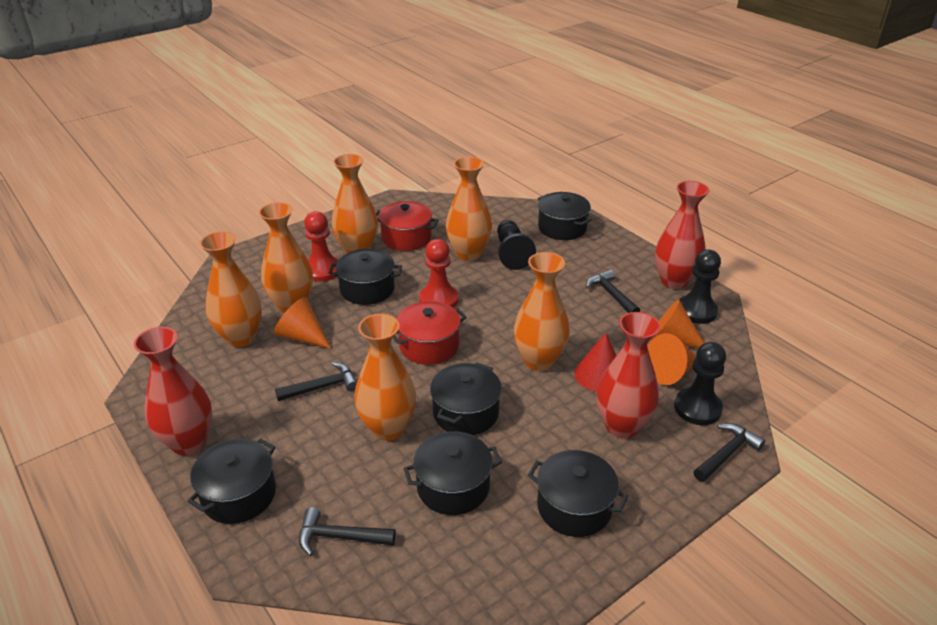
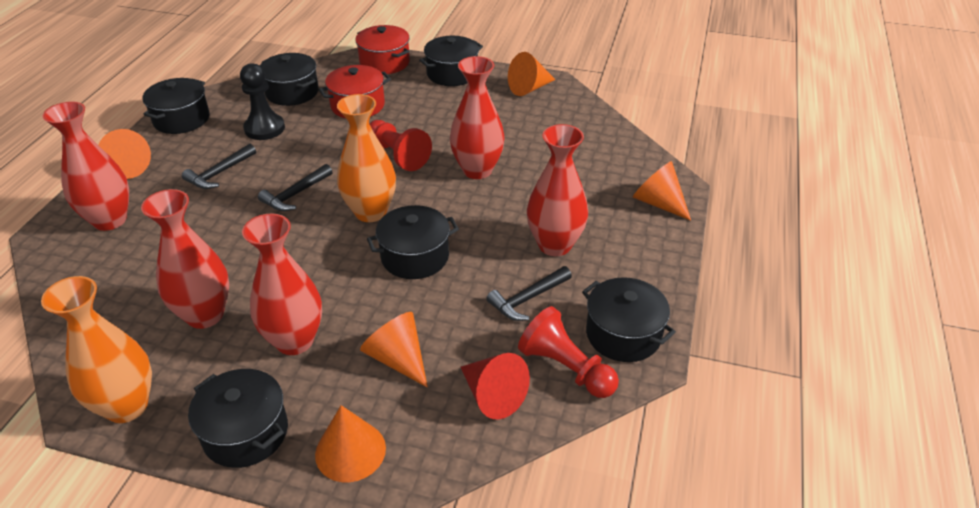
black hammer: 4 -> 3
black pawn: 3 -> 1
orange cone: 3 -> 5
orange vase: 6 -> 2
red vase: 3 -> 5

